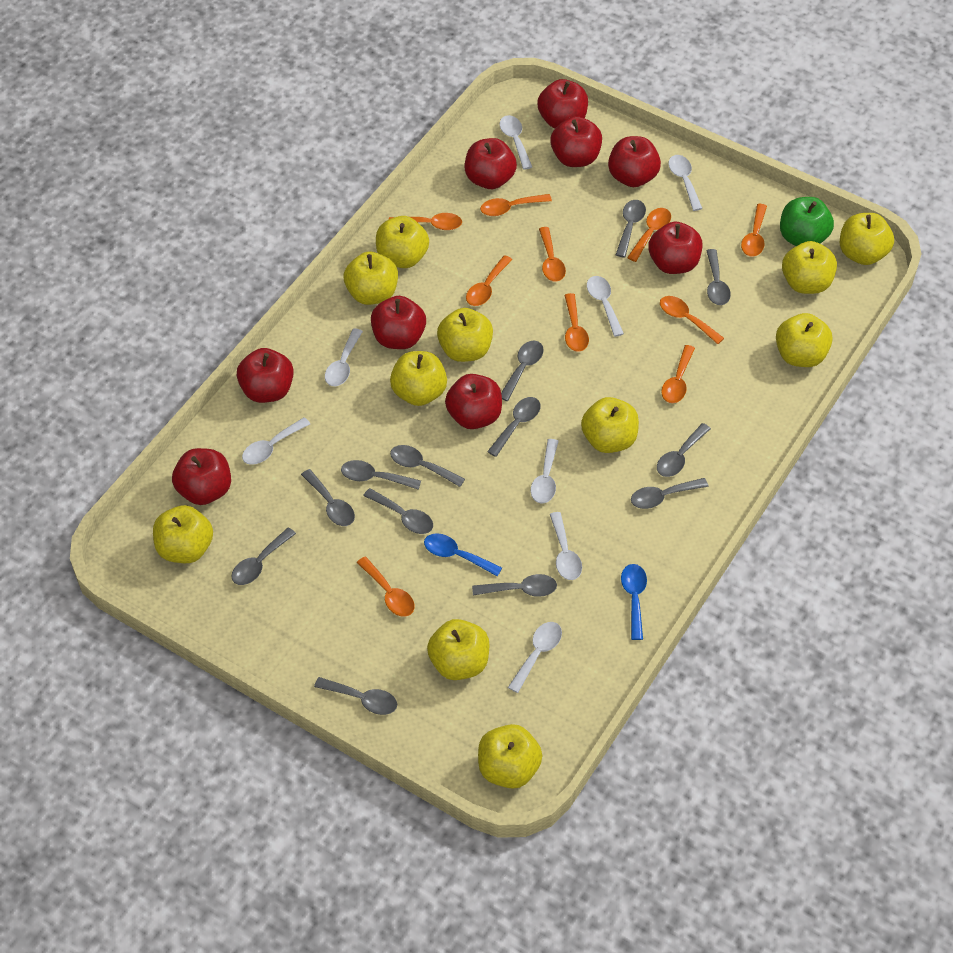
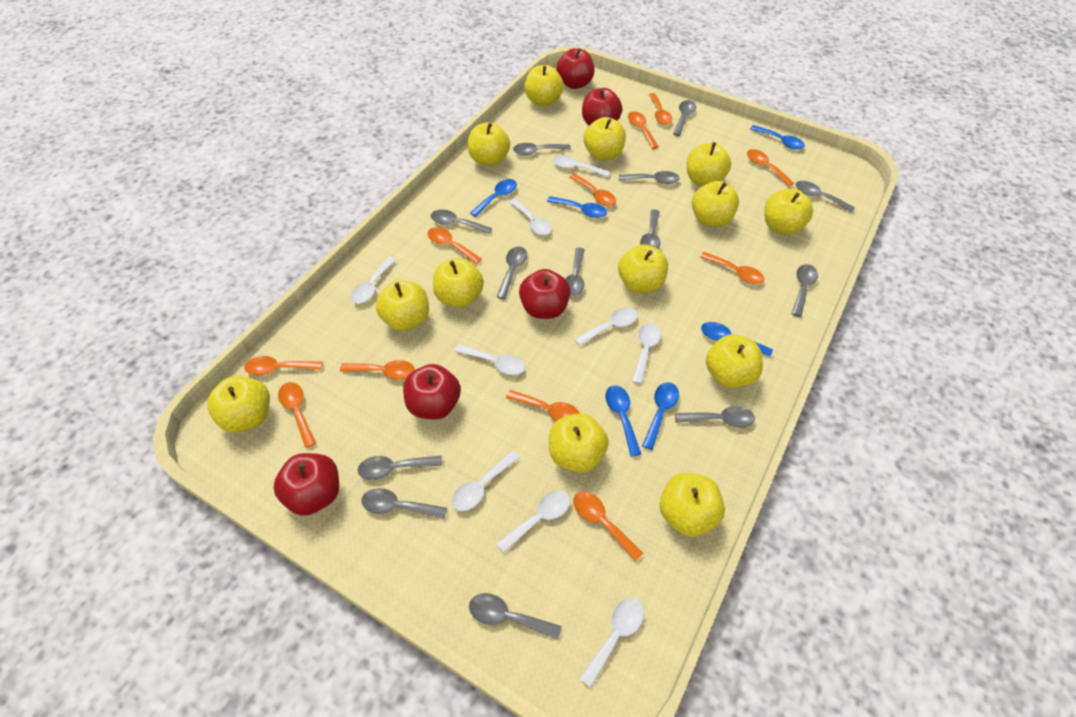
blue spoon: 2 -> 6
green apple: 1 -> 0
orange spoon: 10 -> 11
red apple: 9 -> 5
white spoon: 8 -> 9
yellow apple: 11 -> 13

